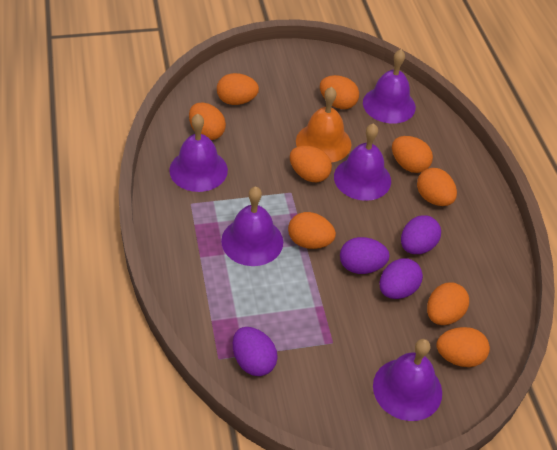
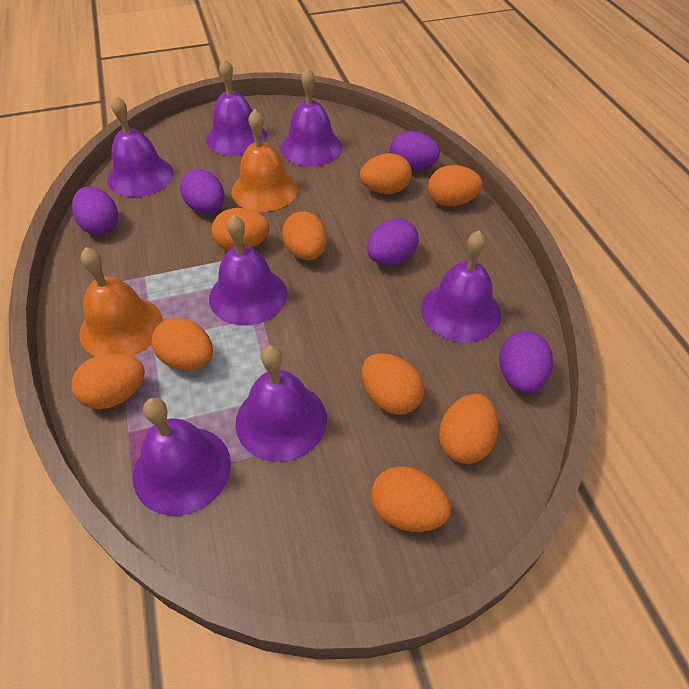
orange bell: 1 -> 2
purple bell: 5 -> 7
purple egg: 4 -> 5

